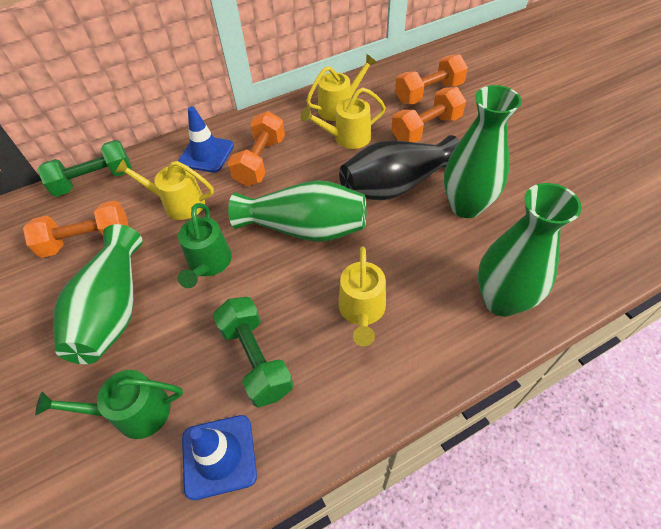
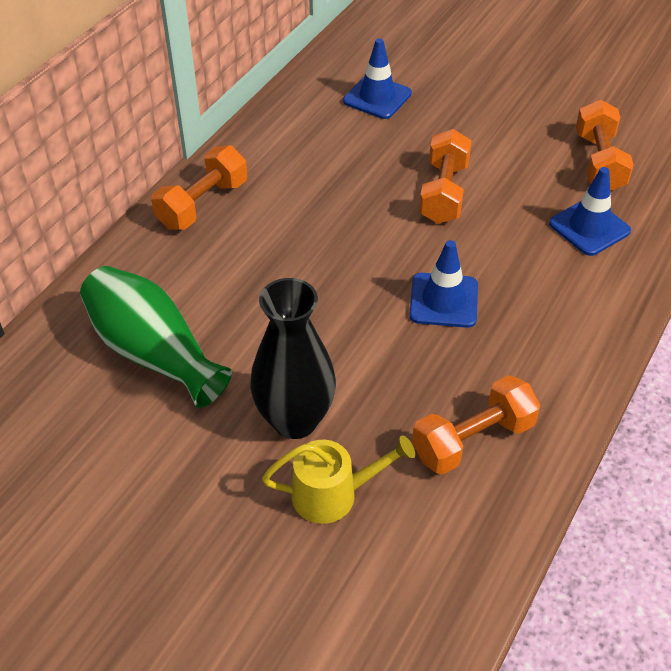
blue traffic cone: 2 -> 3
green dumbbell: 2 -> 0
green vase: 4 -> 1
green watering can: 2 -> 0
yellow watering can: 4 -> 1

